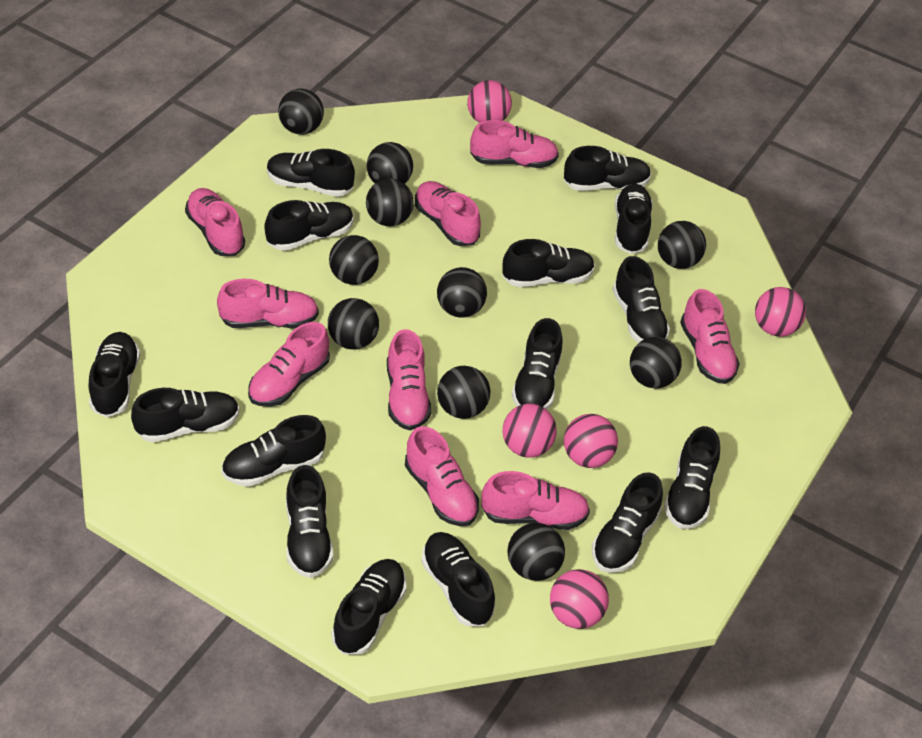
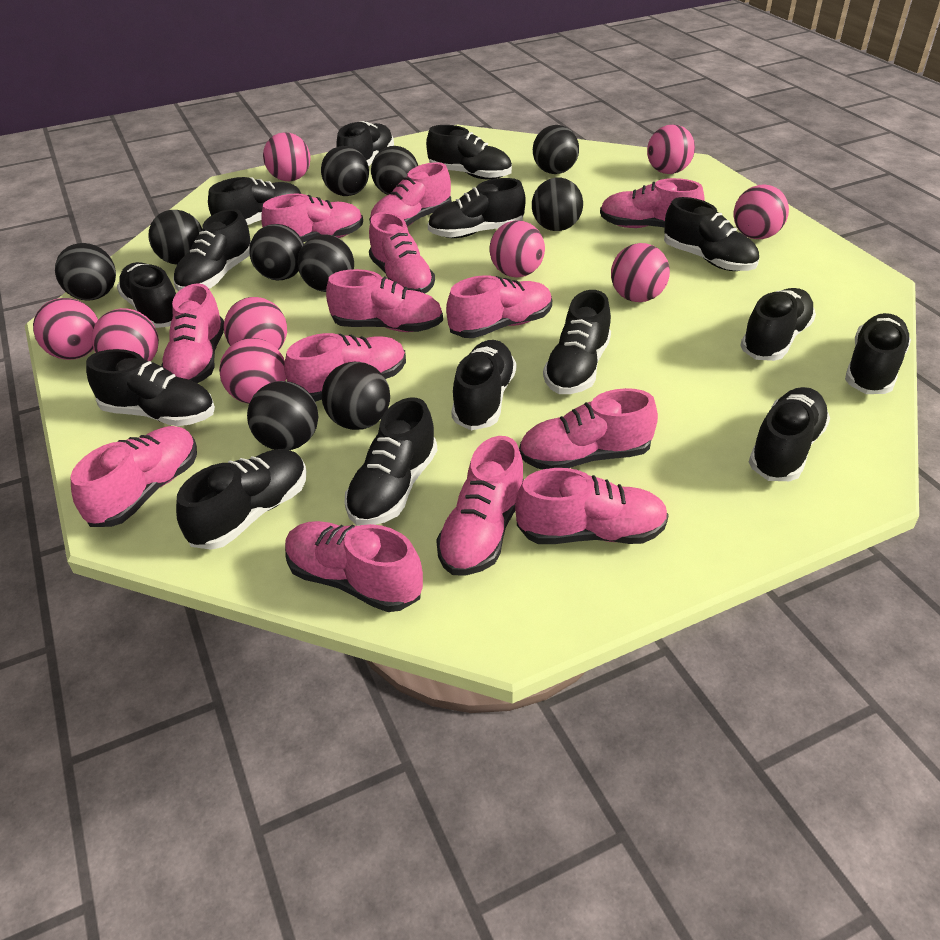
pink ball: 5 -> 9
pink shoe: 9 -> 13

